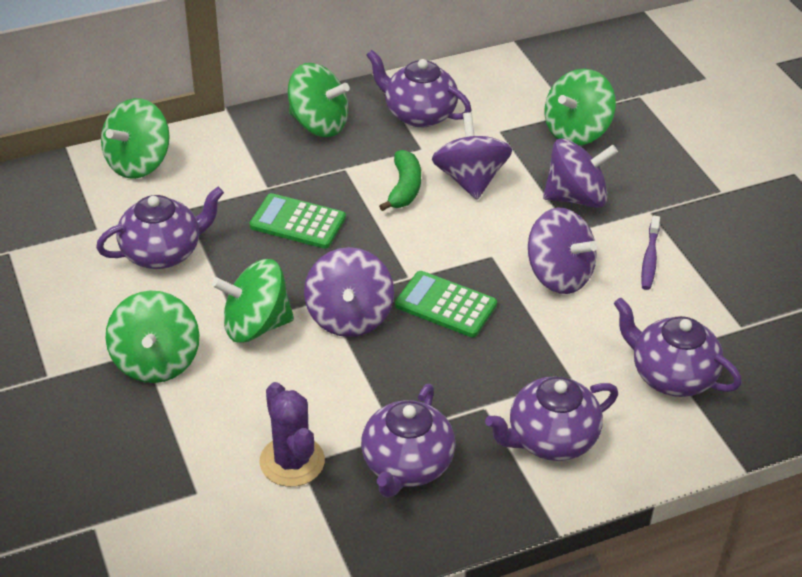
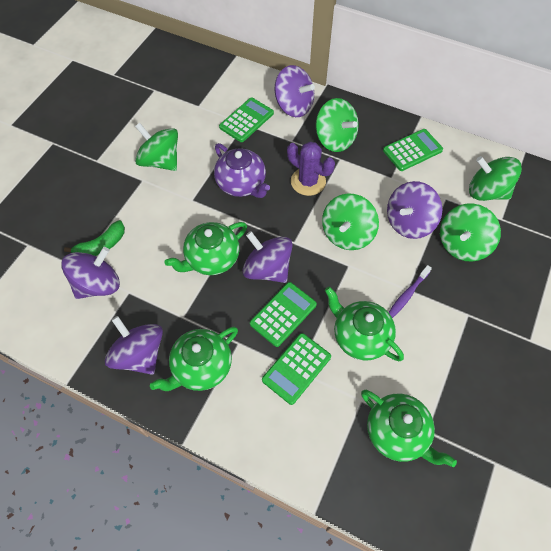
green calculator: 2 -> 4
green teapot: 0 -> 4
purple spinning top: 4 -> 5
purple teapot: 5 -> 1

